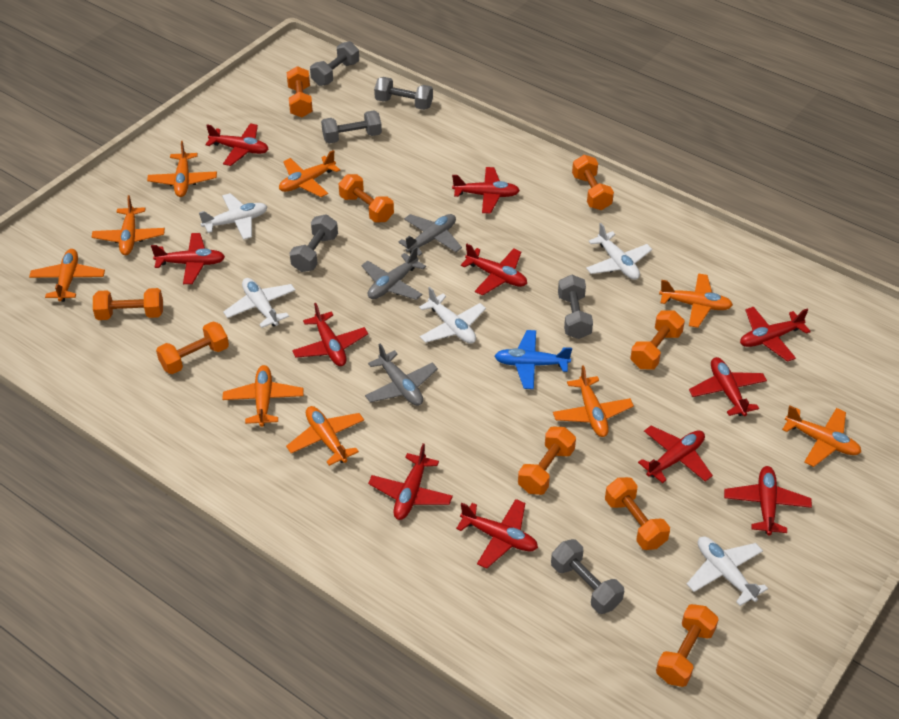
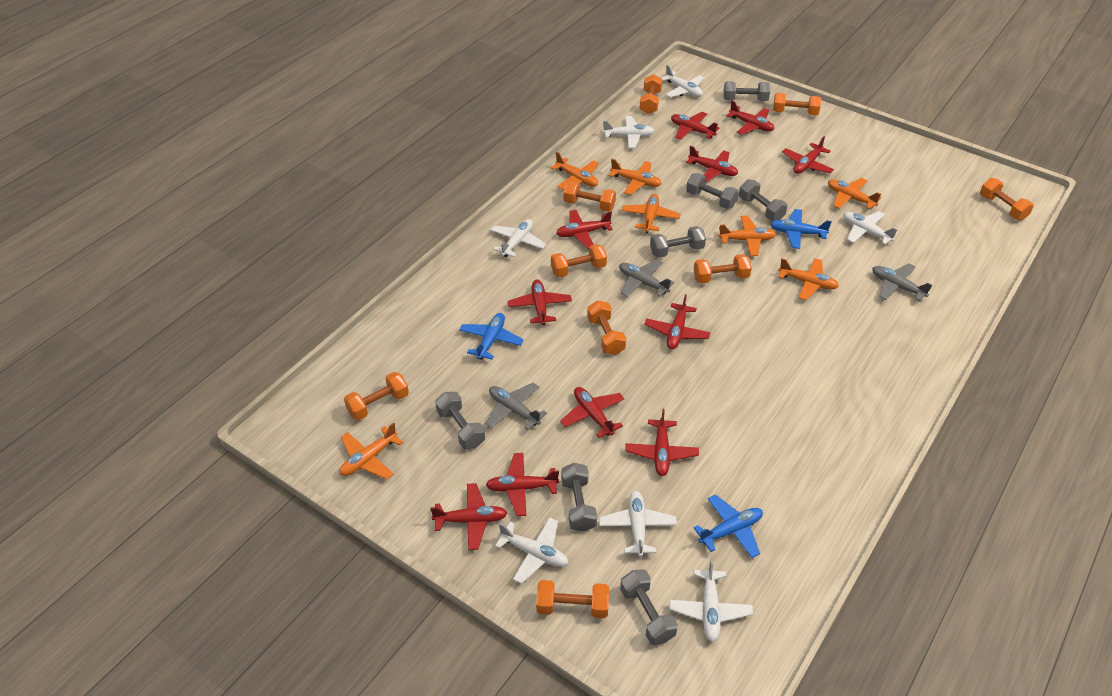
blue plane: 1 -> 3
grey dumbbell: 6 -> 7
orange plane: 9 -> 7
white plane: 5 -> 7

